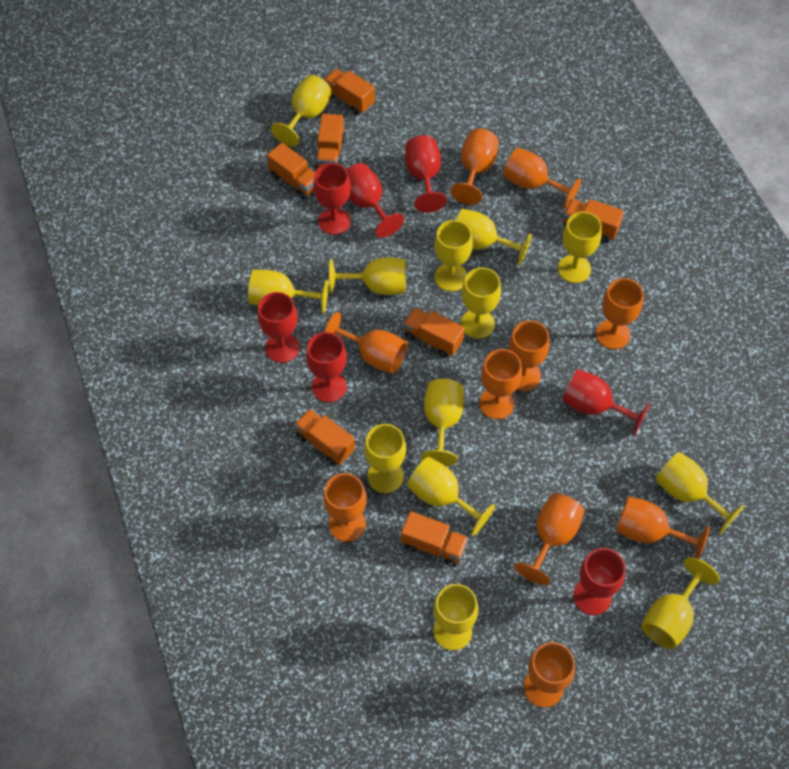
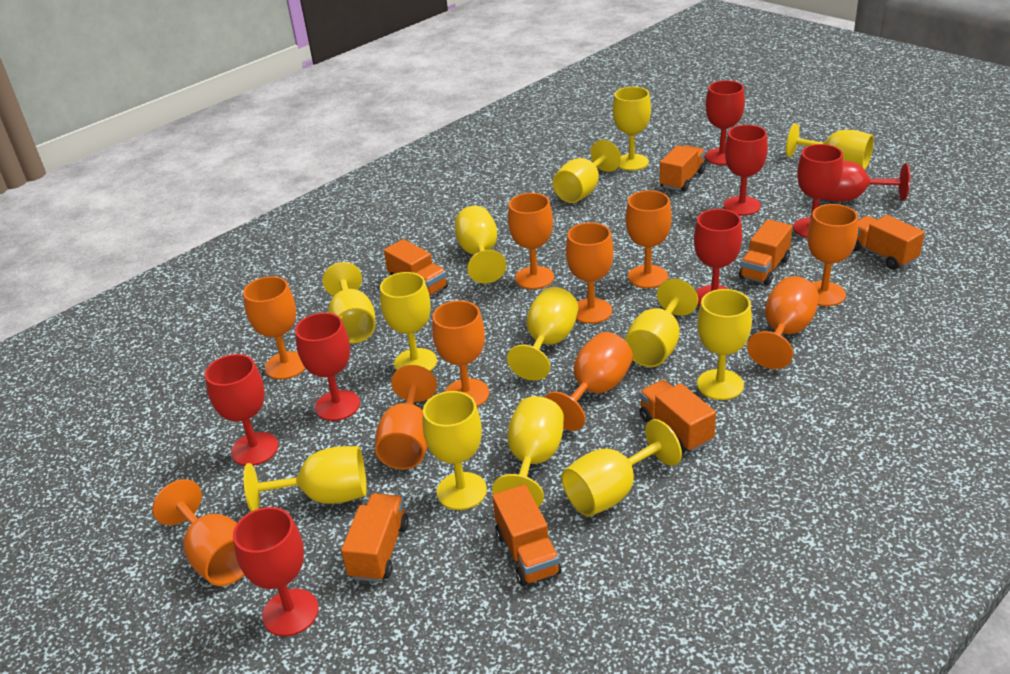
red goblet: 7 -> 8

